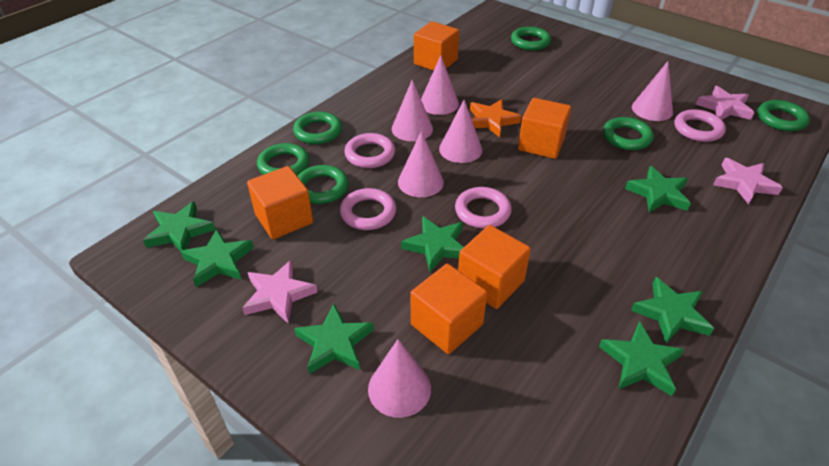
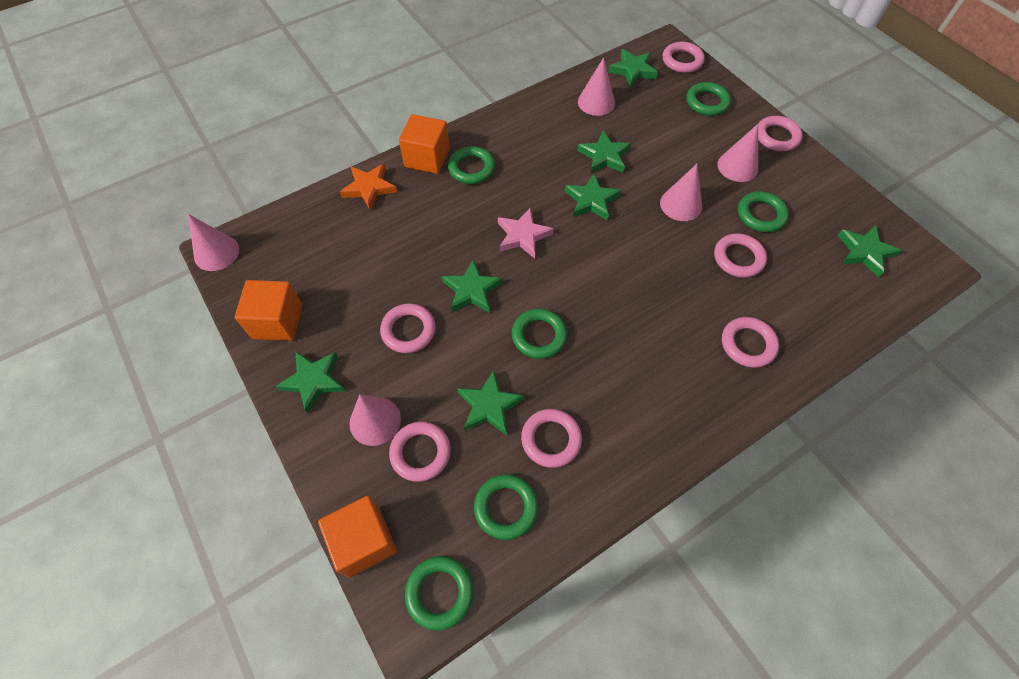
orange cube: 5 -> 3
pink cone: 6 -> 5
pink ring: 4 -> 7
pink star: 3 -> 1

